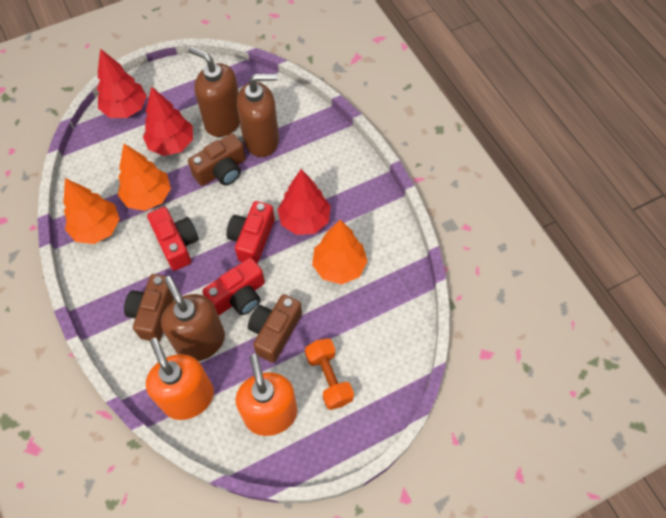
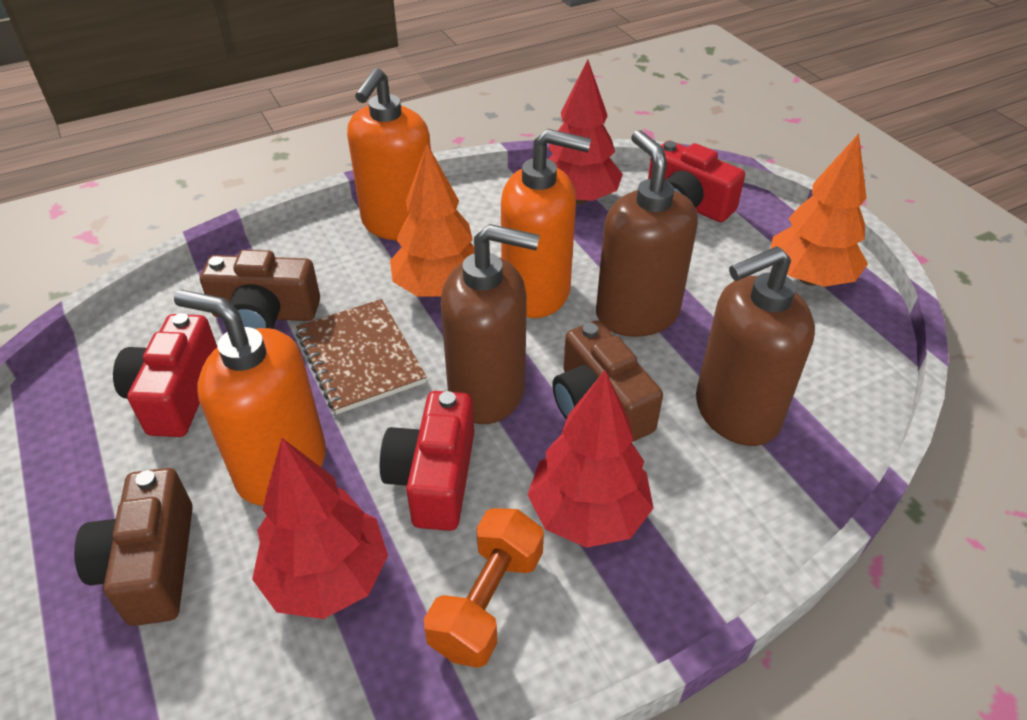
brown notebook: 0 -> 1
orange soap dispenser: 2 -> 3
orange tree: 3 -> 2

